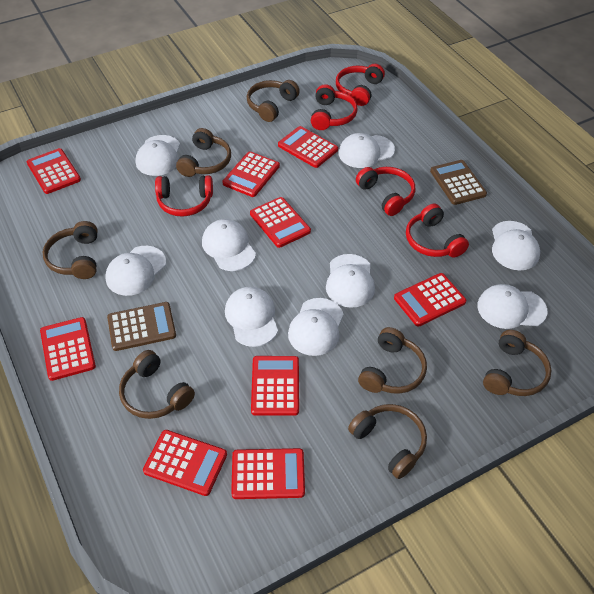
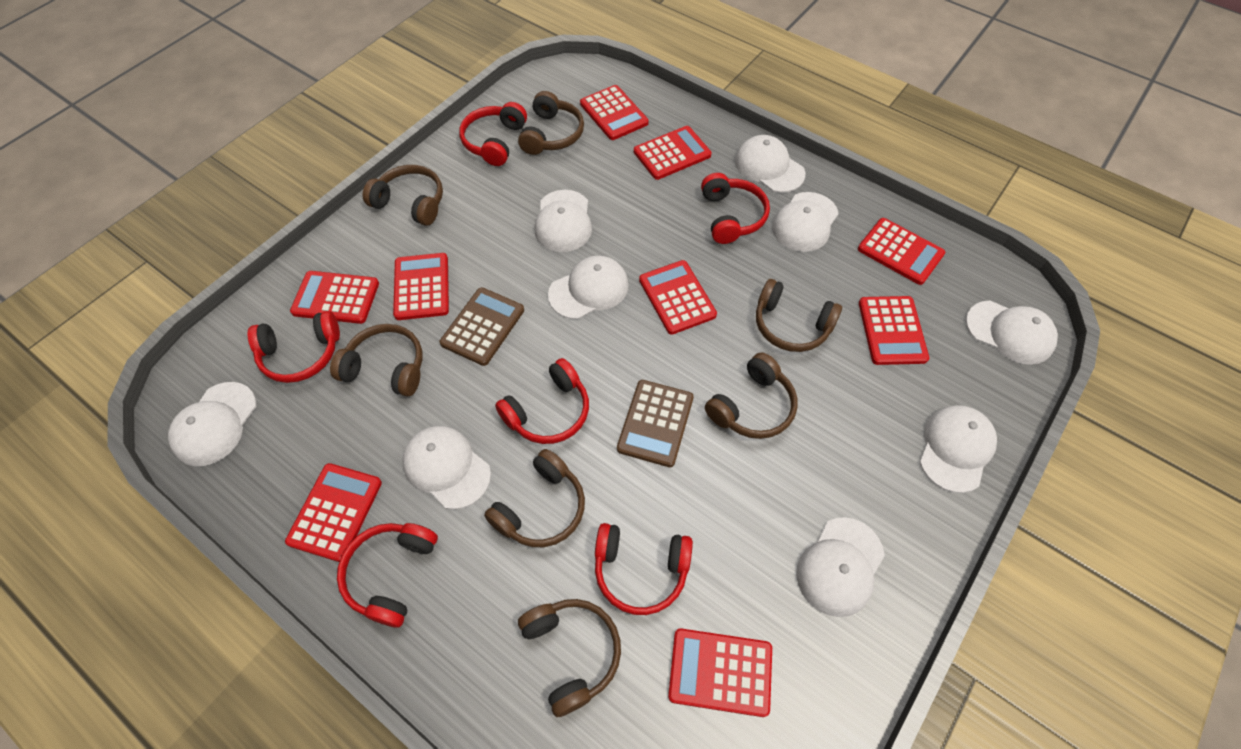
red headphones: 5 -> 6

